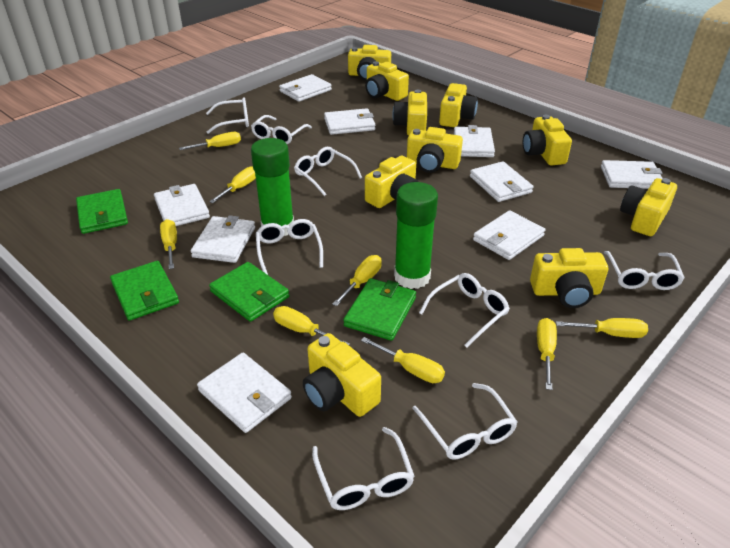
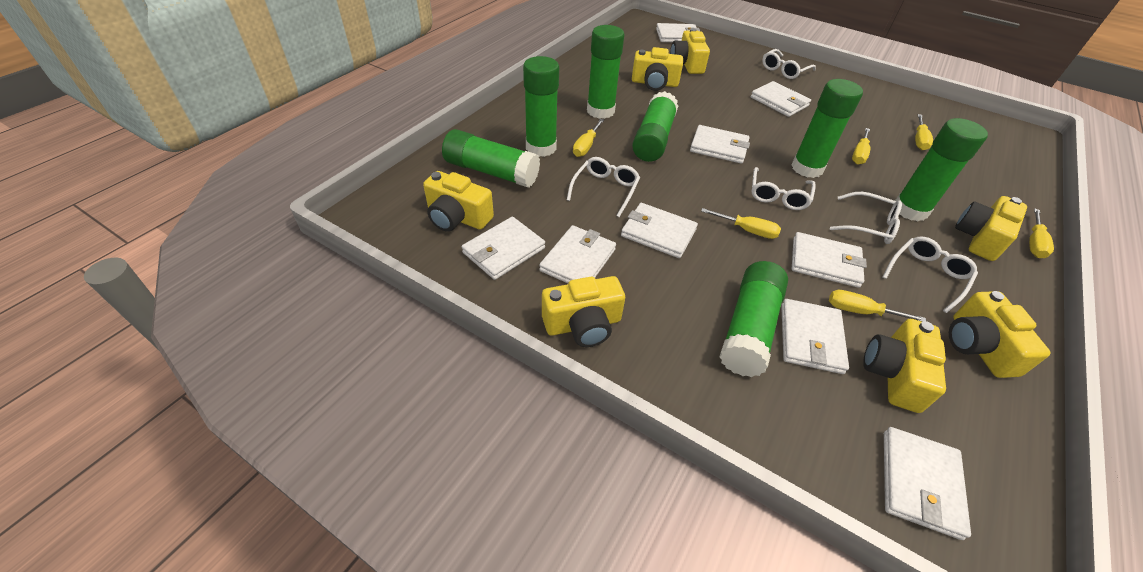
green glue stick: 2 -> 7
green wallet: 4 -> 0
white glasses: 8 -> 5
yellow camera: 10 -> 7
yellow screwdriver: 8 -> 6

